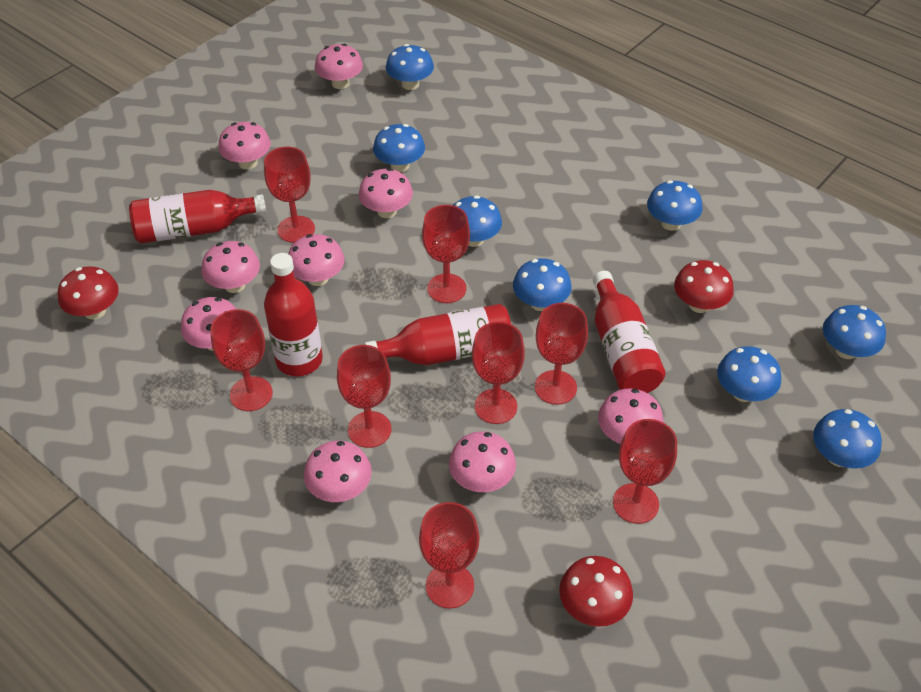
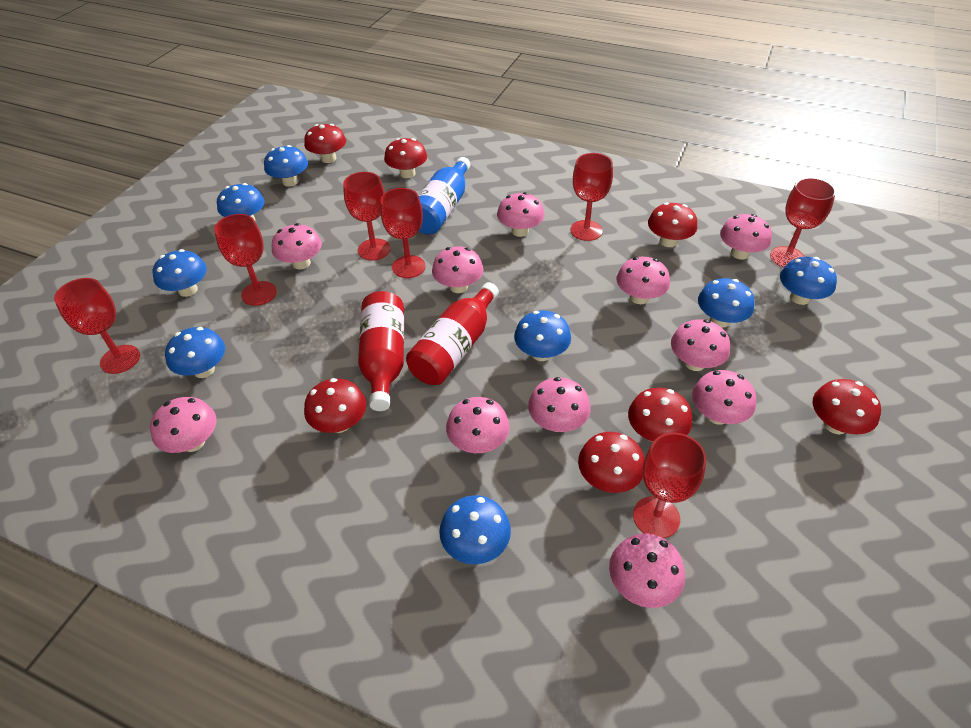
blue bottle: 0 -> 1
pink mushroom: 9 -> 11
red bottle: 4 -> 2
red goblet: 8 -> 7
red mushroom: 3 -> 7

